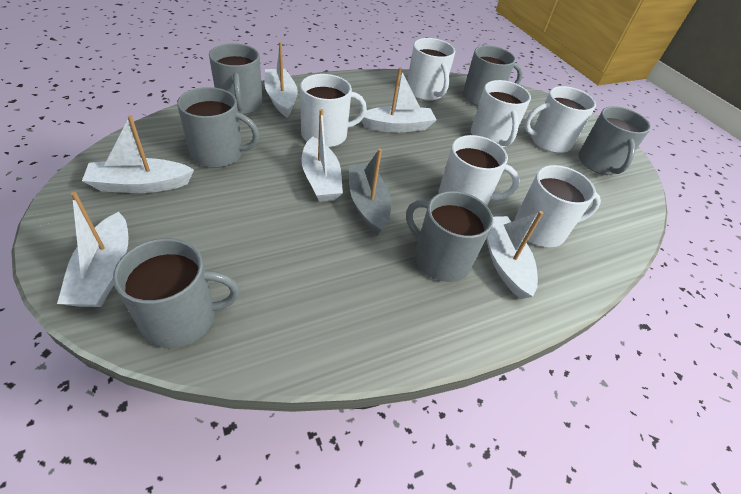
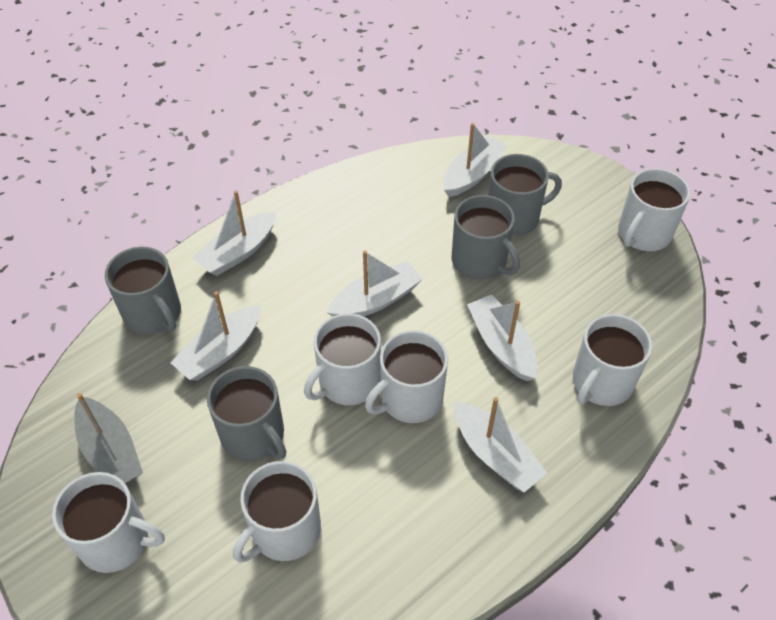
grey mug: 6 -> 4

